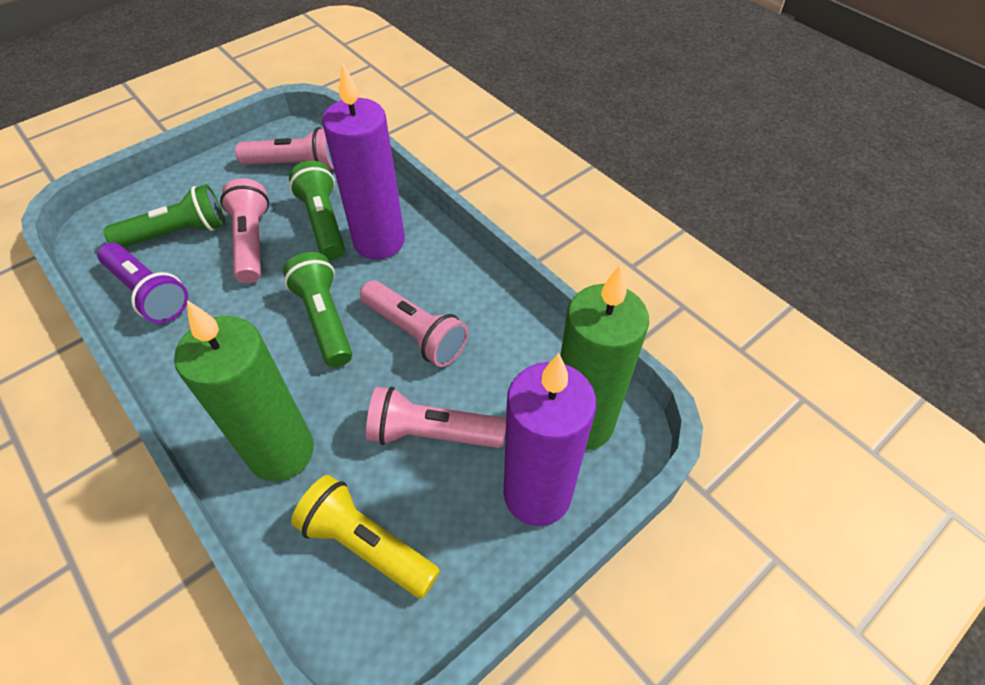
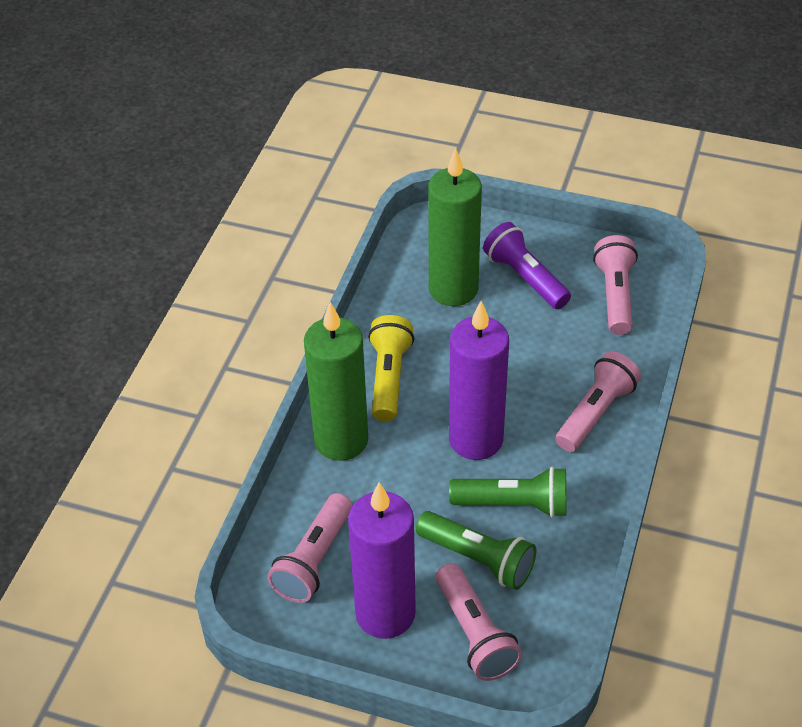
green flashlight: 3 -> 2

